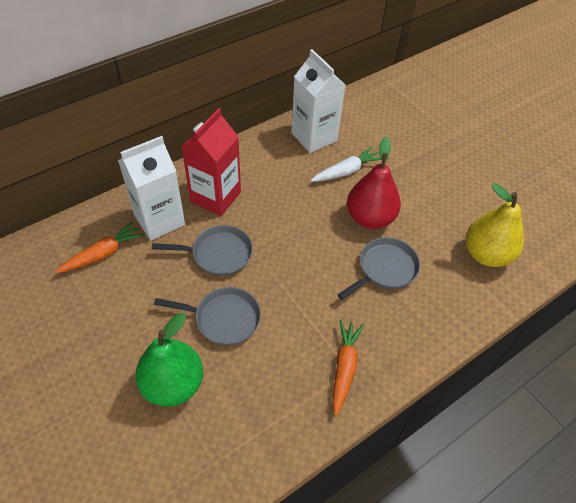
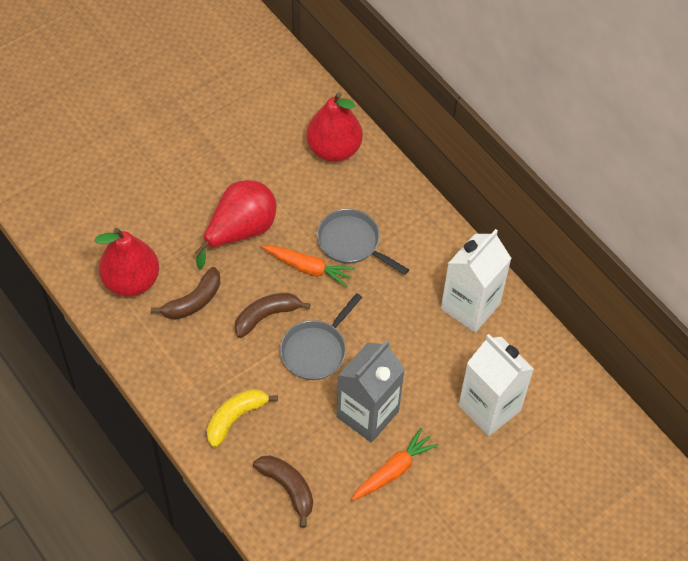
brown banana: 0 -> 3
green pear: 1 -> 0
grey carton: 0 -> 1
grey pan: 3 -> 2
red carton: 1 -> 0
red pear: 1 -> 3
white carrot: 1 -> 0
yellow banana: 0 -> 1
yellow pear: 1 -> 0

